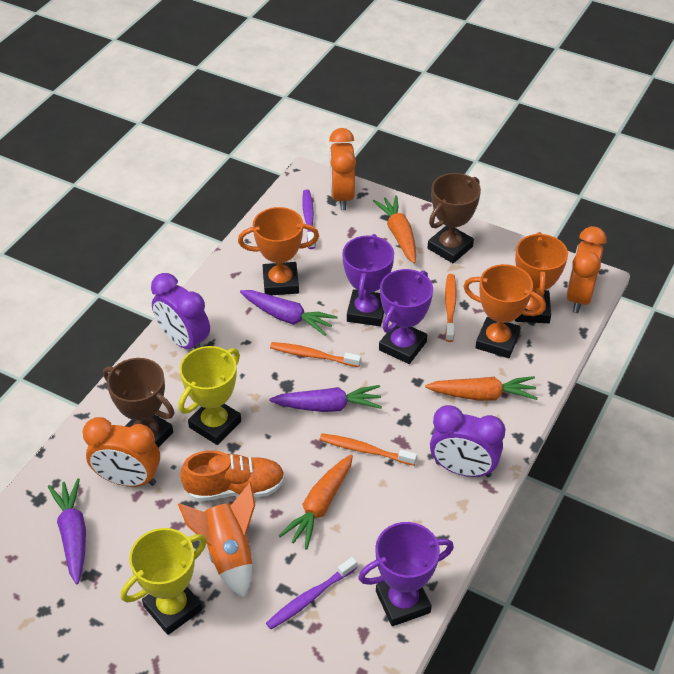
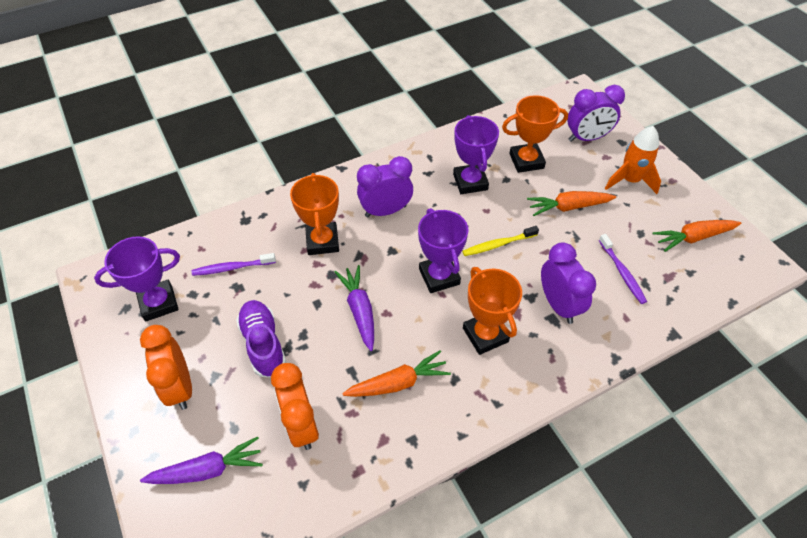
brown trophy: 2 -> 0
orange clock: 3 -> 2
orange shoe: 1 -> 0
orange toothbrush: 3 -> 0
purple carrot: 3 -> 2
purple clock: 2 -> 3
purple shoe: 0 -> 1
yellow toothbrush: 0 -> 1
yellow trophy: 2 -> 0

